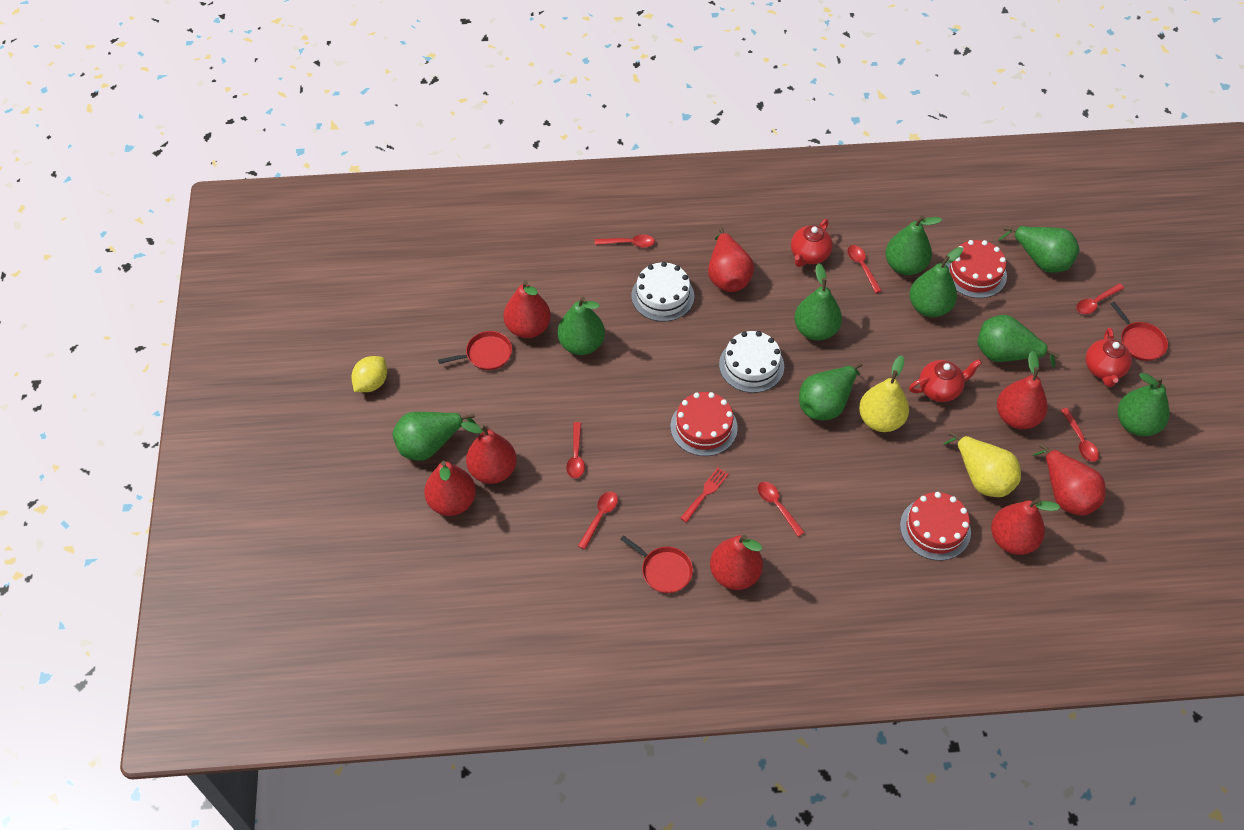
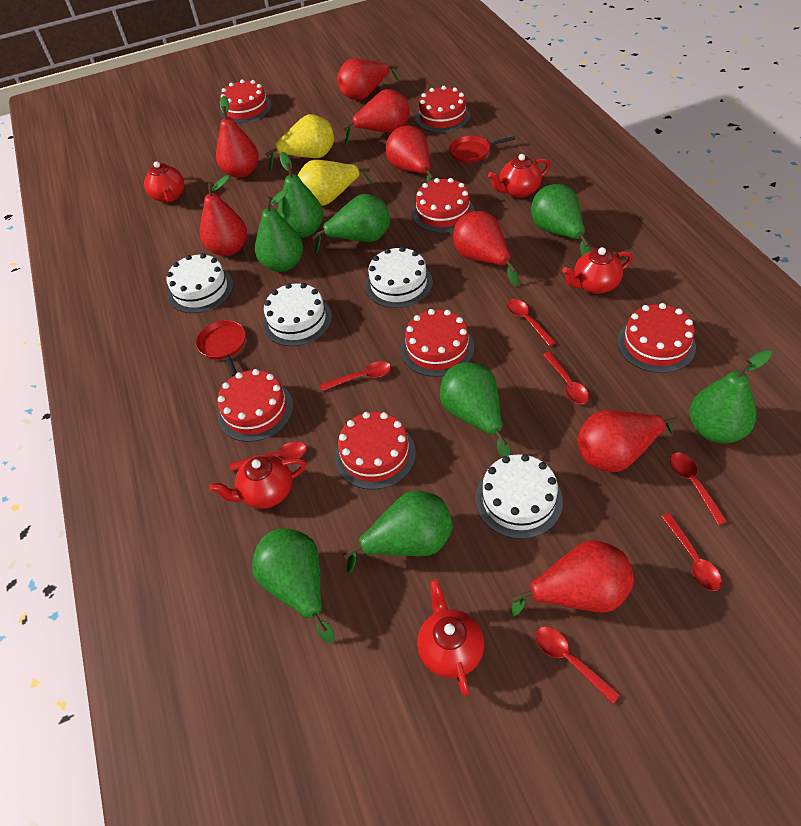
green pear: 9 -> 8
red cake: 3 -> 7
red fork: 1 -> 0
red pan: 3 -> 2
red teapot: 3 -> 5
white cake: 2 -> 4
yellow lemon: 1 -> 0

